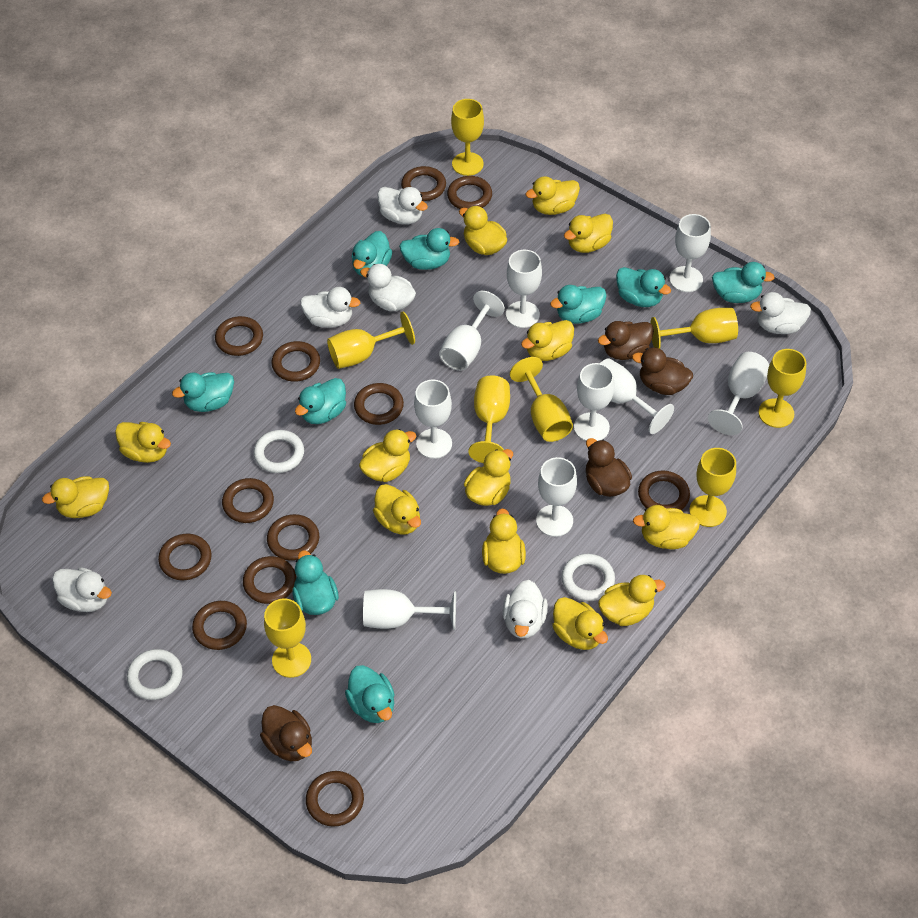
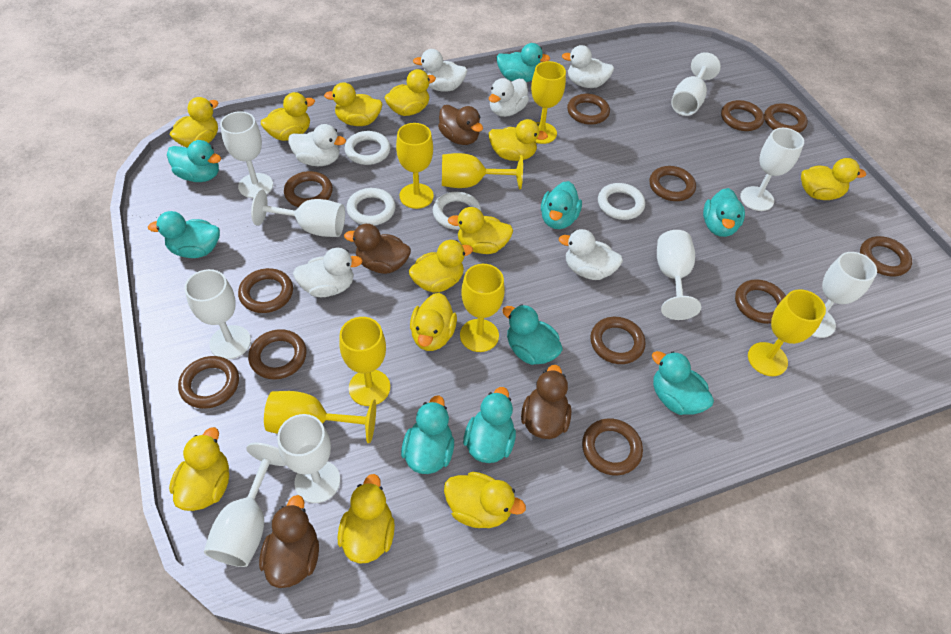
white ring: 3 -> 4
yellow duck: 13 -> 12
yellow goblet: 8 -> 7

